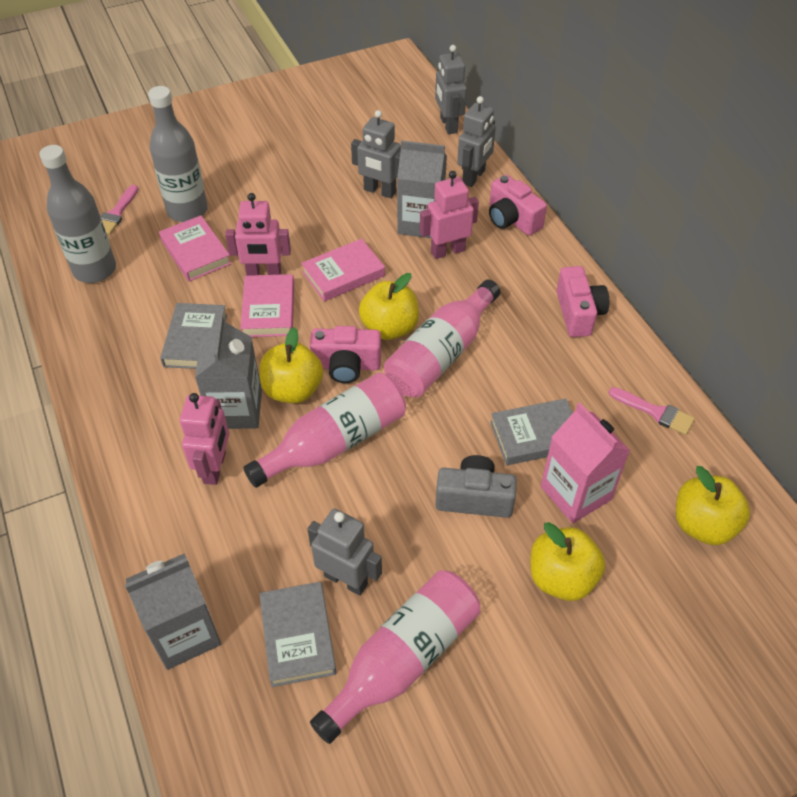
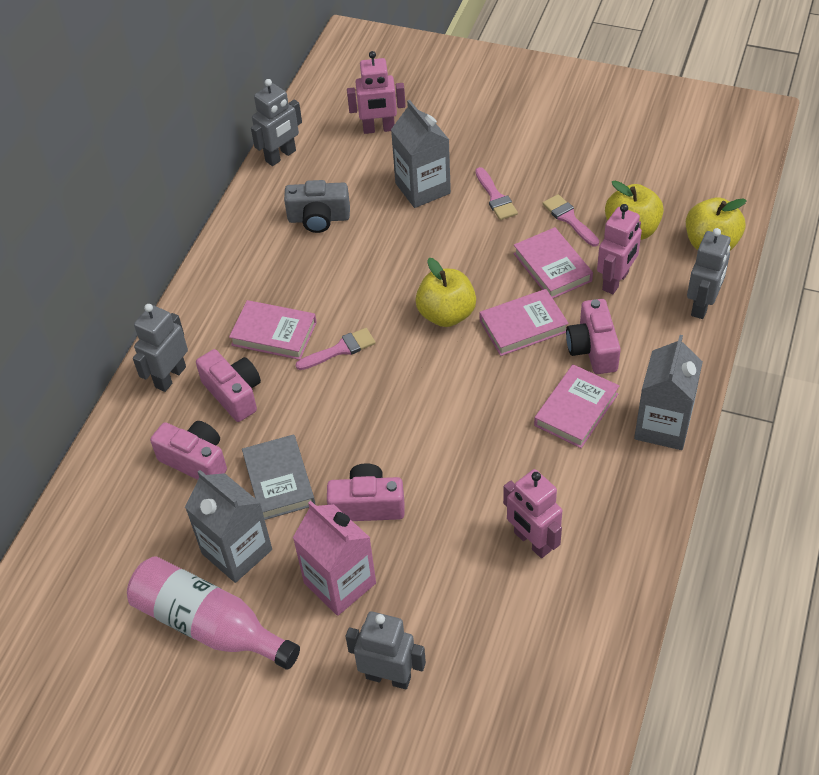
grey book: 3 -> 1
grey bottle: 2 -> 0
pink book: 3 -> 4
pink bottle: 3 -> 1
pink brush: 2 -> 3
pink camera: 3 -> 4
yellow apple: 4 -> 3

